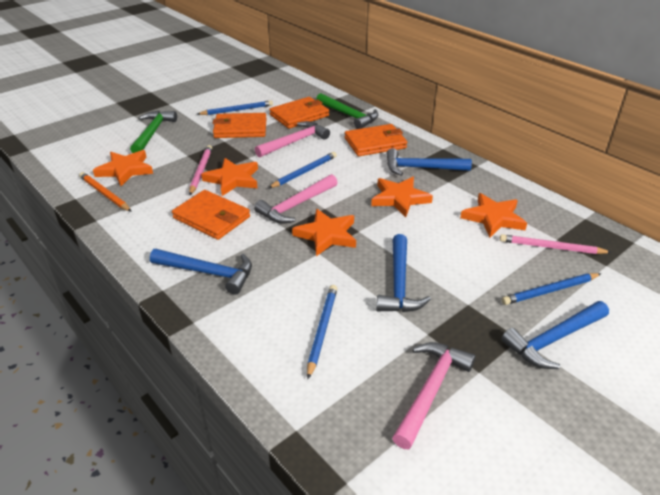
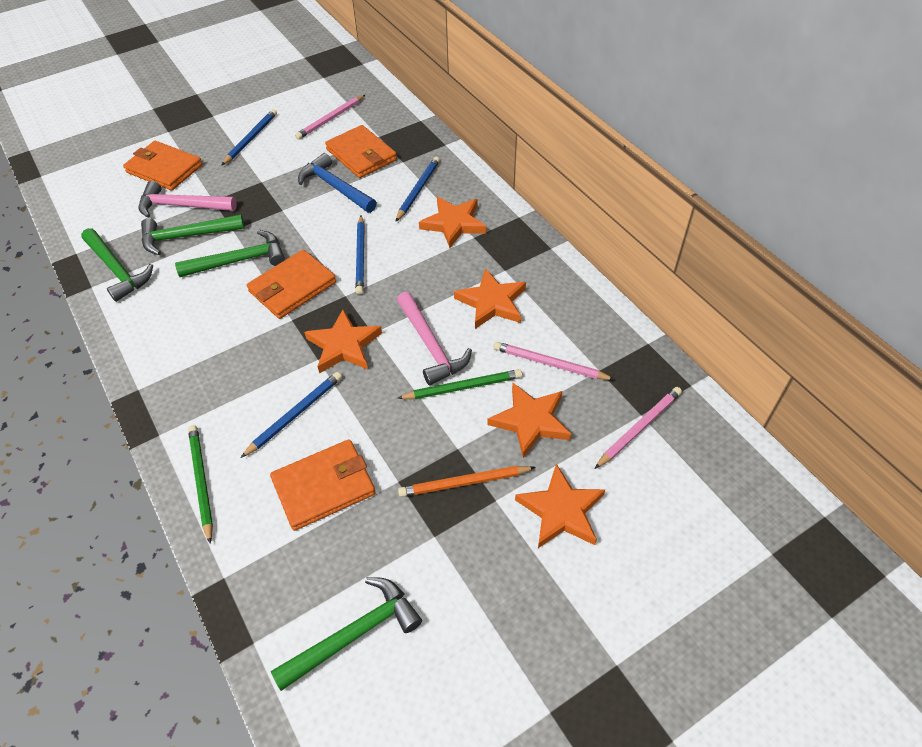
blue hammer: 4 -> 1
green hammer: 2 -> 4
green pencil: 0 -> 2
pink hammer: 3 -> 2
pink pencil: 2 -> 3

